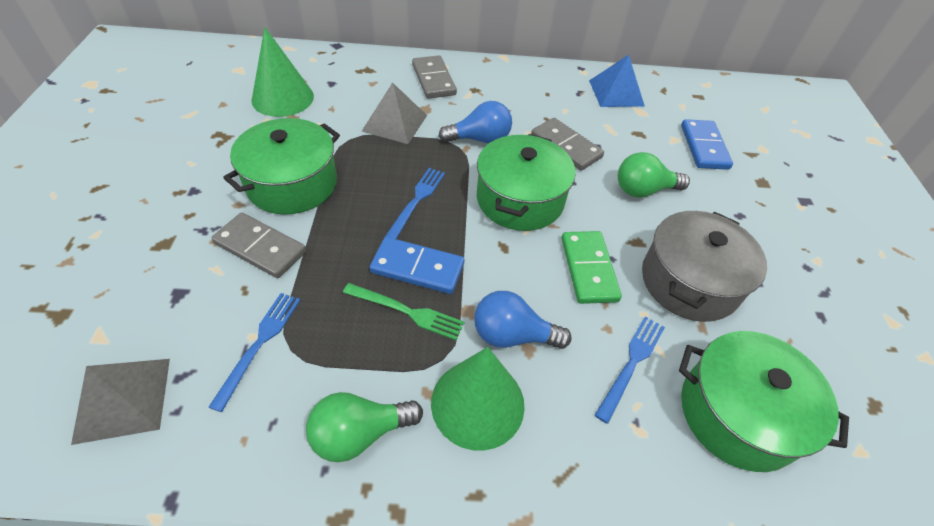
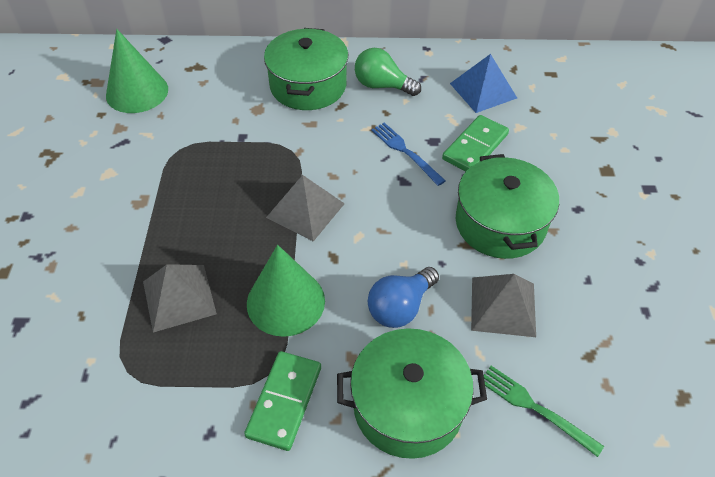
blue domino: 2 -> 0
blue fork: 3 -> 1
blue light bulb: 2 -> 1
green domino: 1 -> 2
green light bulb: 2 -> 1
grey domino: 3 -> 0
grey pot: 1 -> 0
grey pyramid: 2 -> 3

